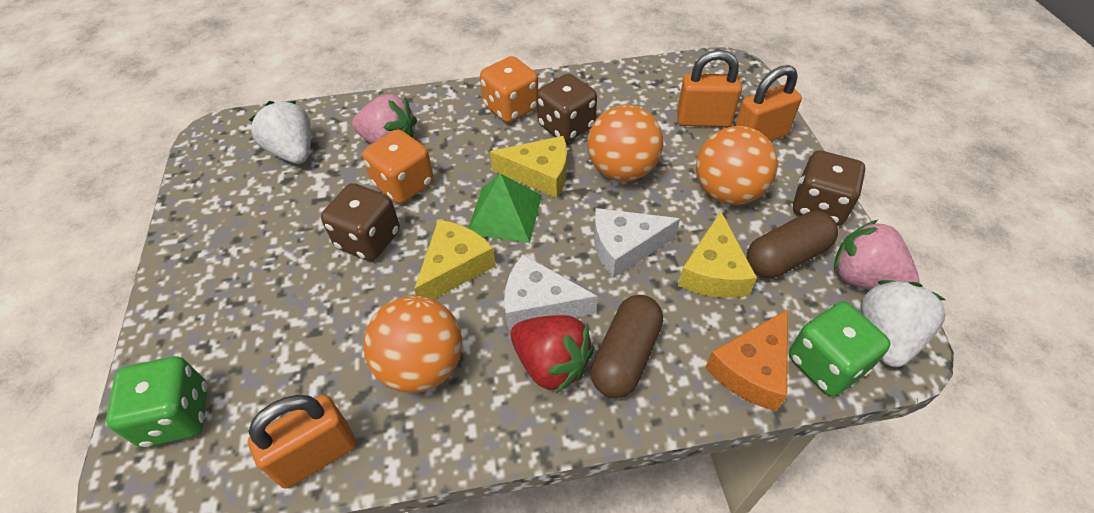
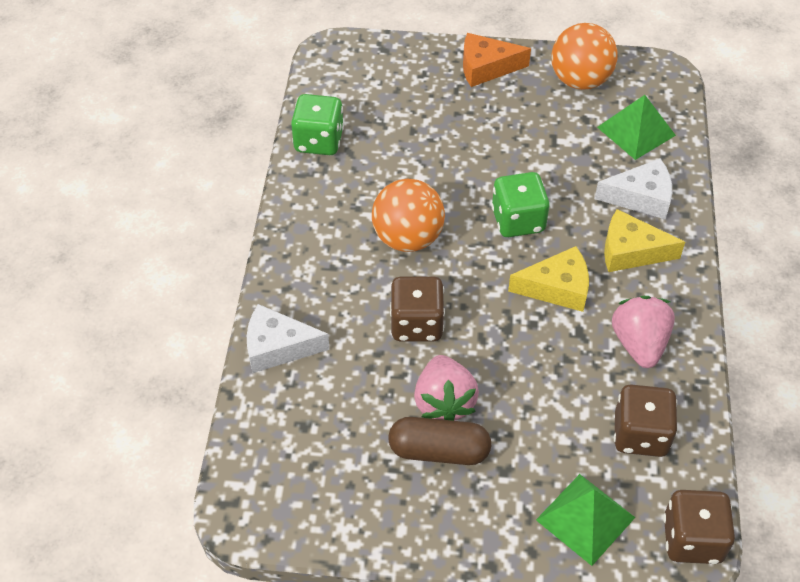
brown capsule: 2 -> 1
green pyramid: 1 -> 2
orange ball: 3 -> 2
orange dice: 2 -> 0
orange padlock: 3 -> 0
red strawberry: 1 -> 0
white strawberry: 2 -> 0
yellow cheese: 3 -> 2

